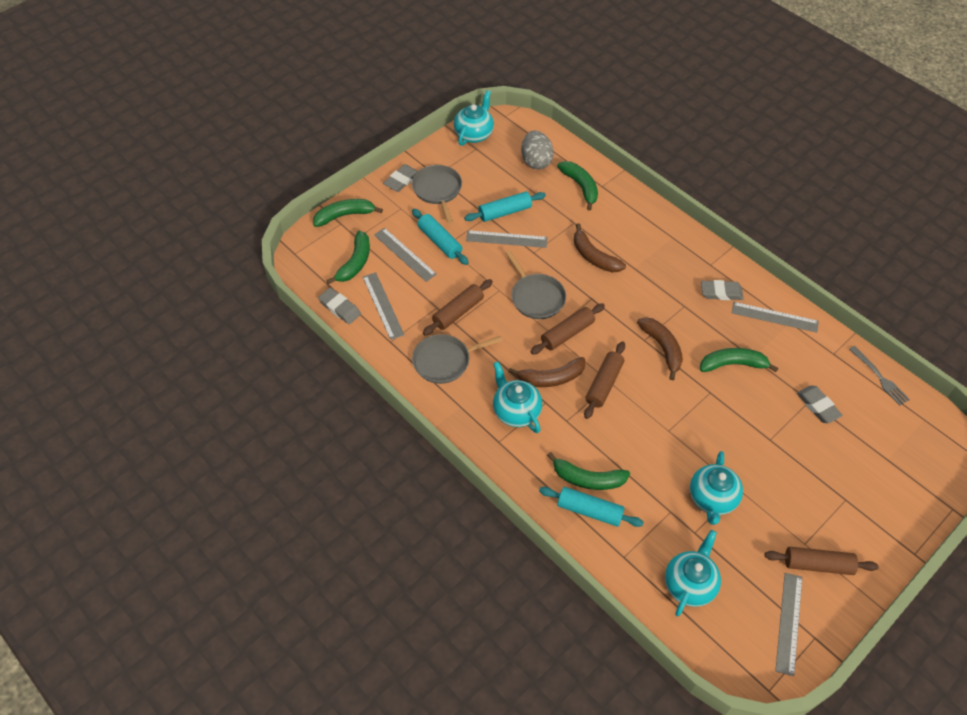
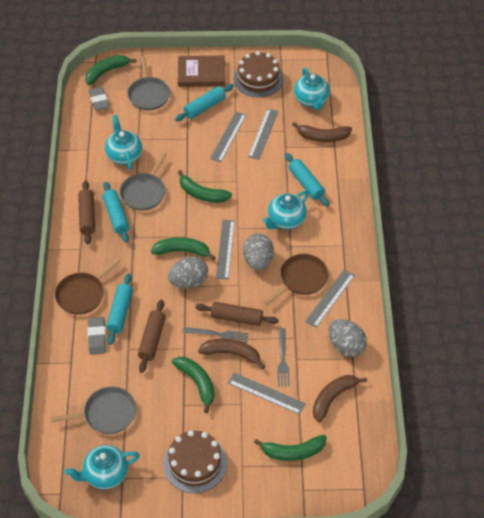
brown book: 0 -> 1
brown cake: 0 -> 2
brown pan: 0 -> 2
brown rolling pin: 4 -> 3
grey egg: 1 -> 3
grey eraser: 4 -> 2
grey fork: 1 -> 2
turquoise rolling pin: 3 -> 4

